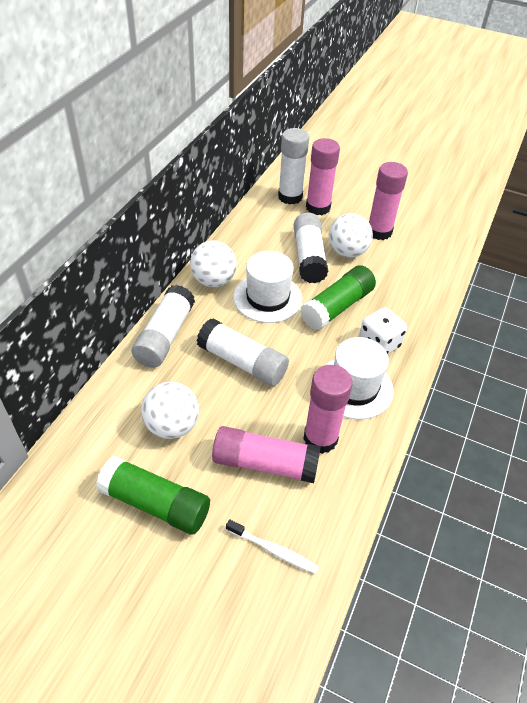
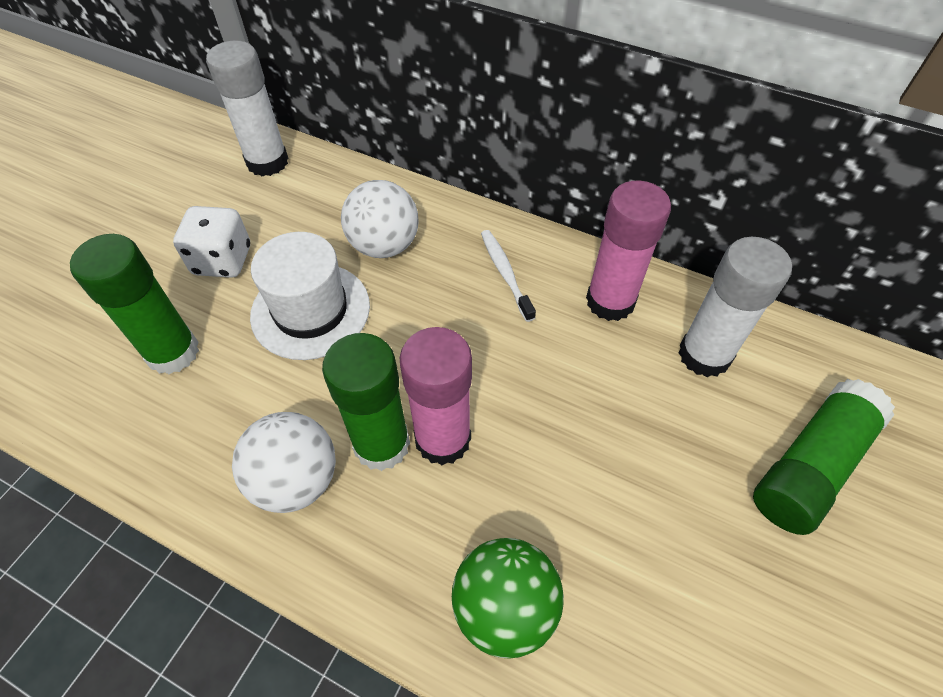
green ball: 0 -> 1
green glue stick: 2 -> 3
pink glue stick: 4 -> 2
white ball: 3 -> 2
white glue stick: 4 -> 2
white hat: 2 -> 1

